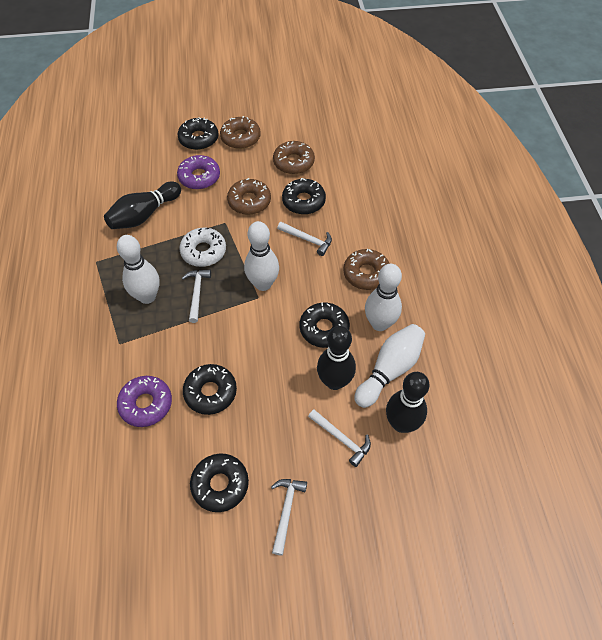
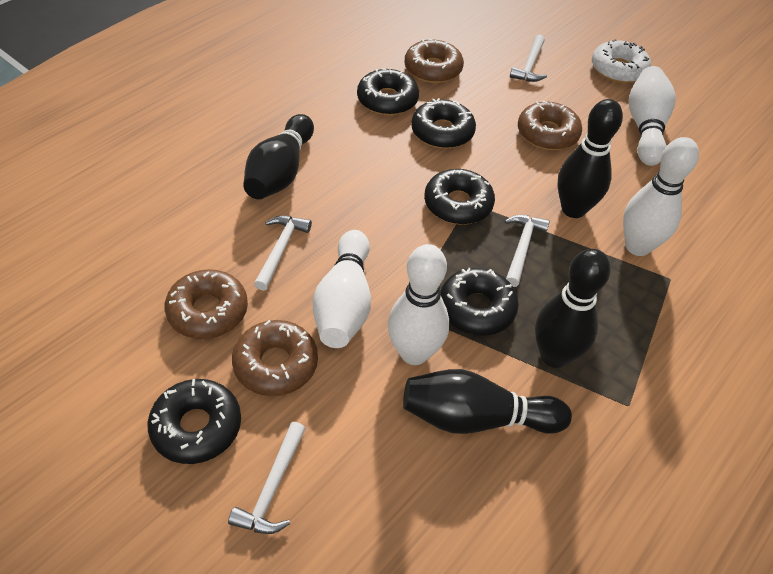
black bowling pin: 3 -> 4
purple donut: 2 -> 0

